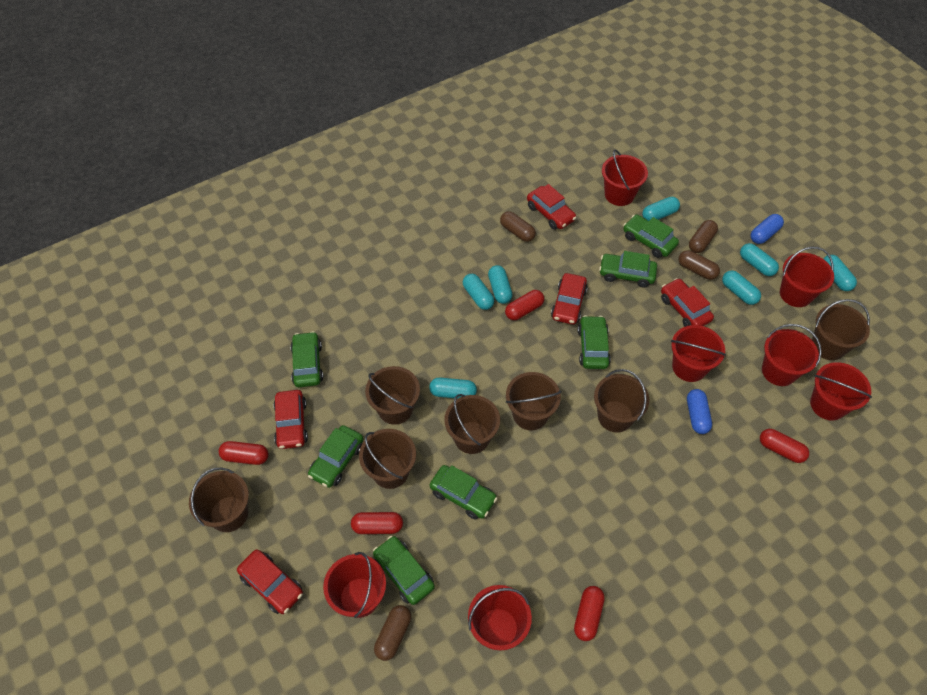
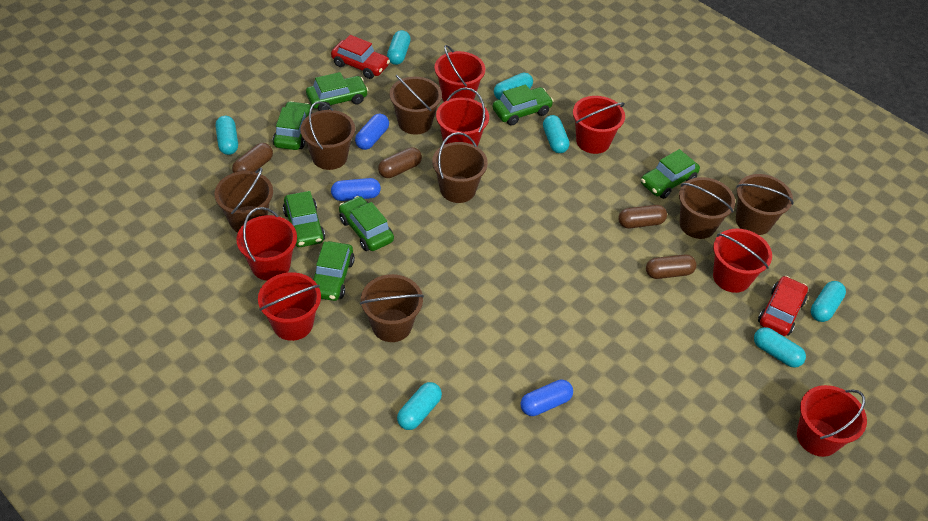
blue capsule: 2 -> 3
red capsule: 5 -> 0
red car: 5 -> 2

